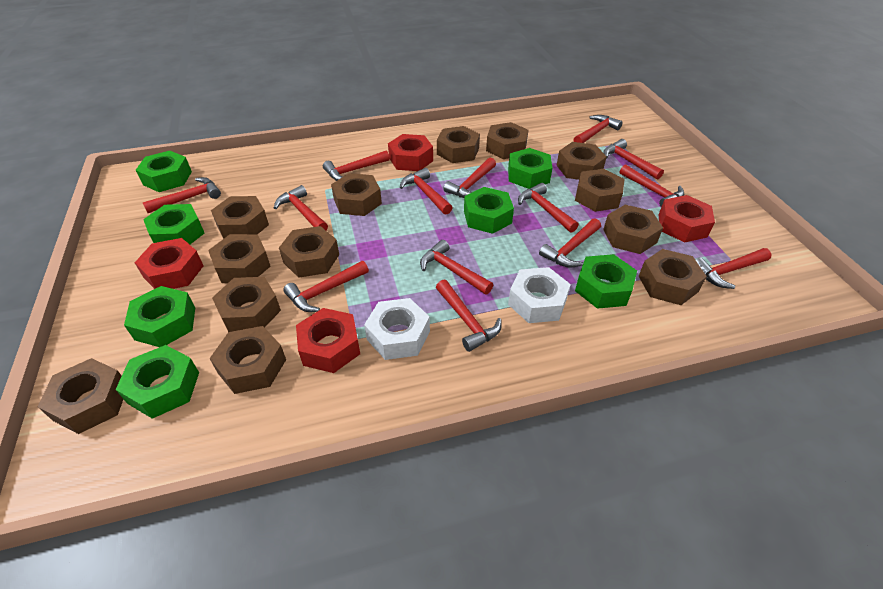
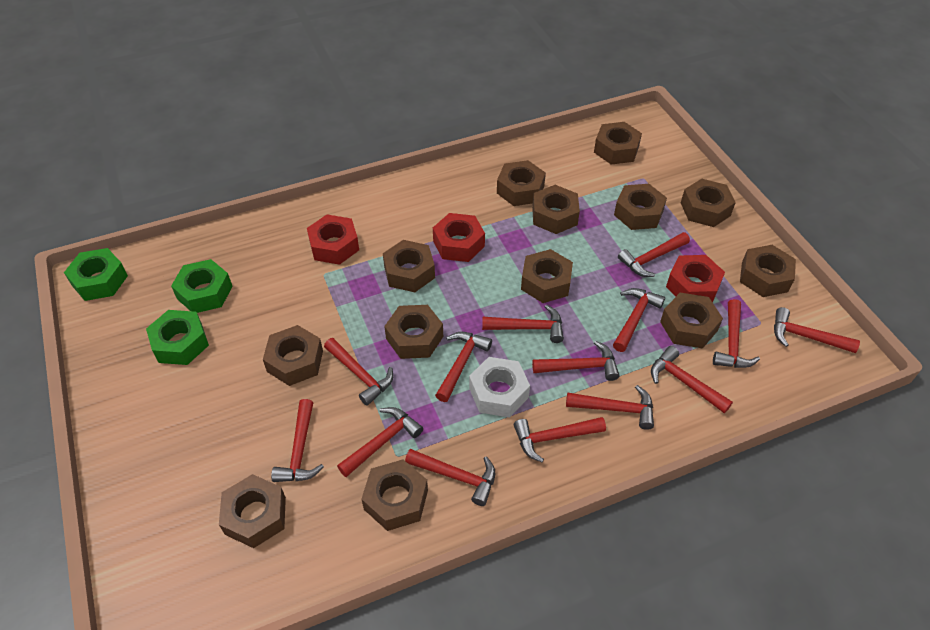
green nut: 7 -> 3
red nut: 4 -> 3
white nut: 2 -> 1

